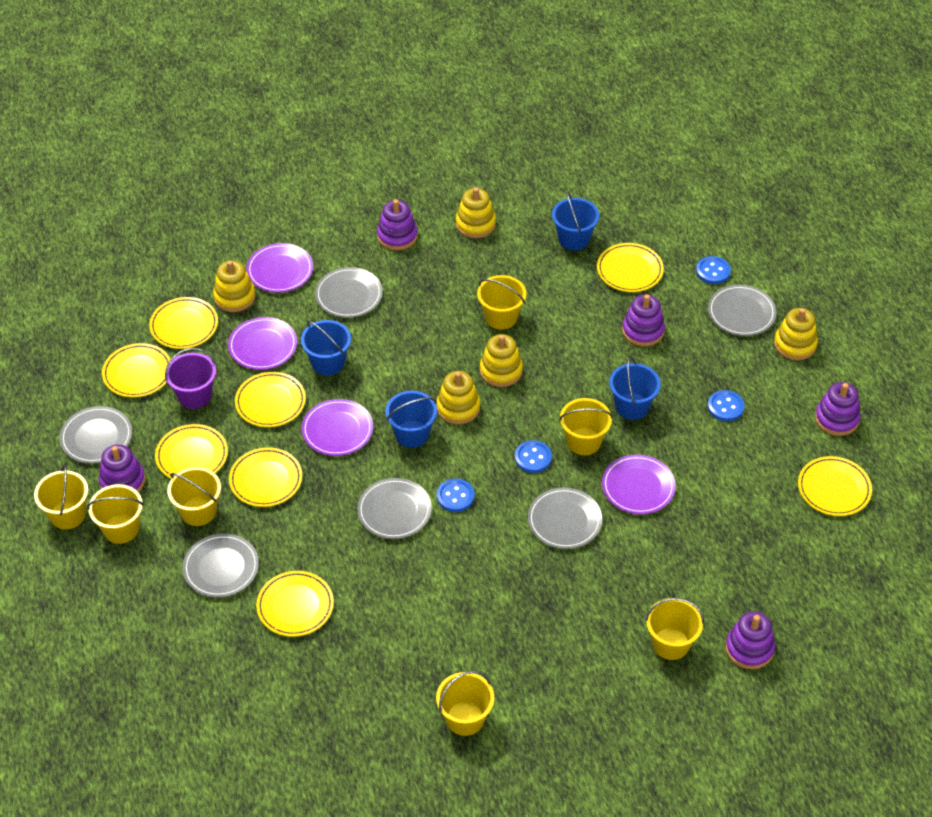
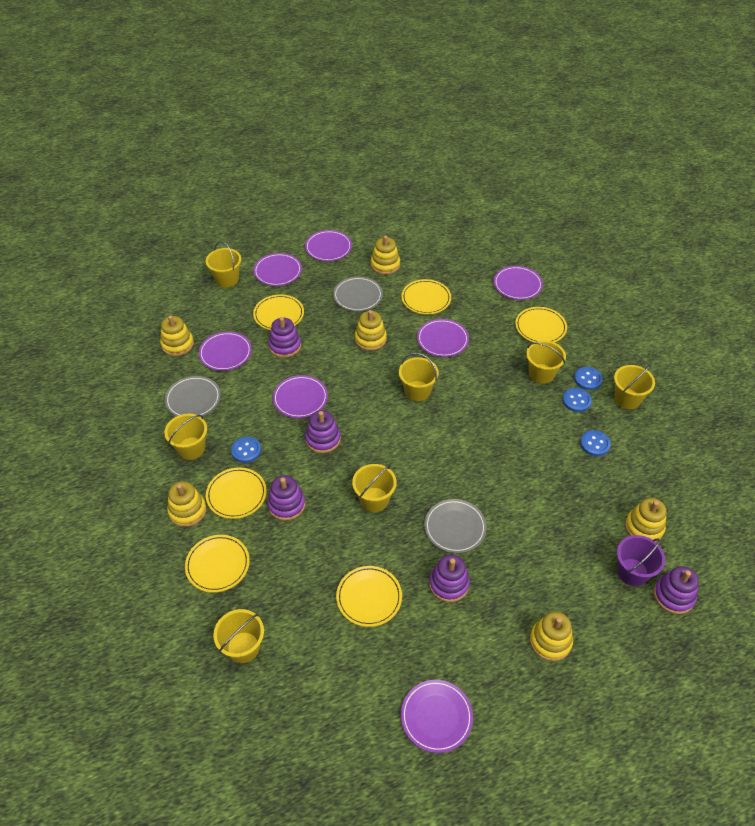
blue bucket: 4 -> 0
grey plate: 6 -> 3
purple plate: 4 -> 7
yellow plate: 8 -> 6
yellow stacking toy: 5 -> 6

